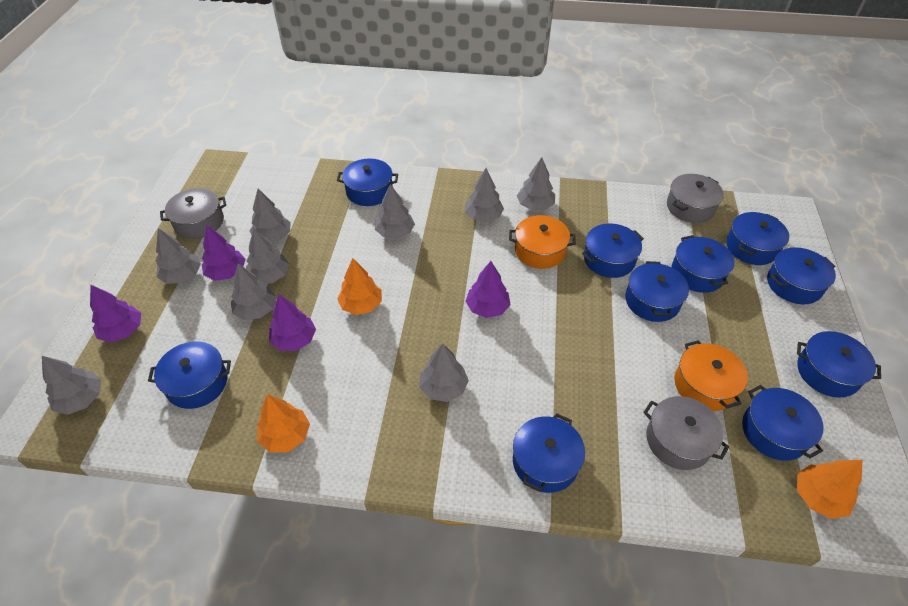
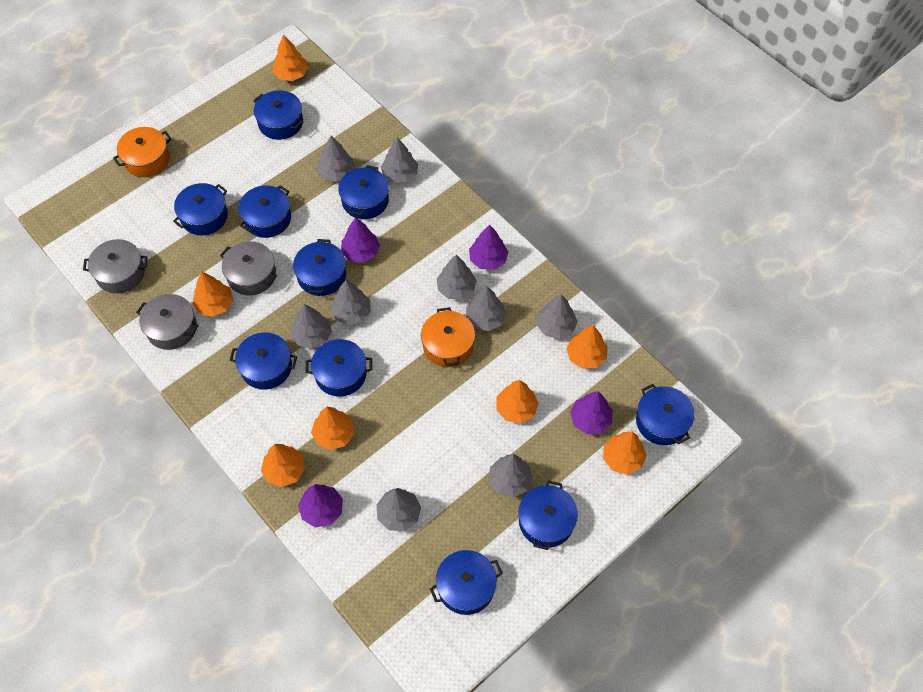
orange tree: 3 -> 7

